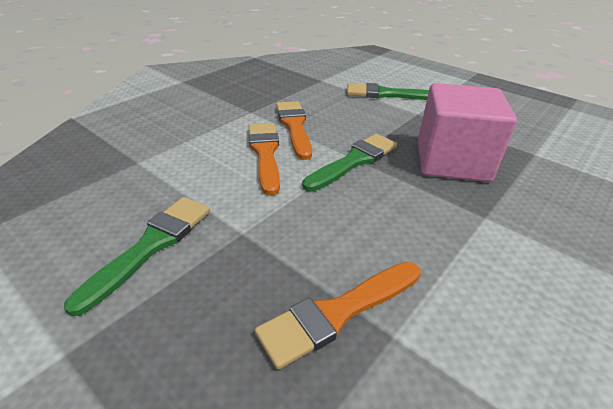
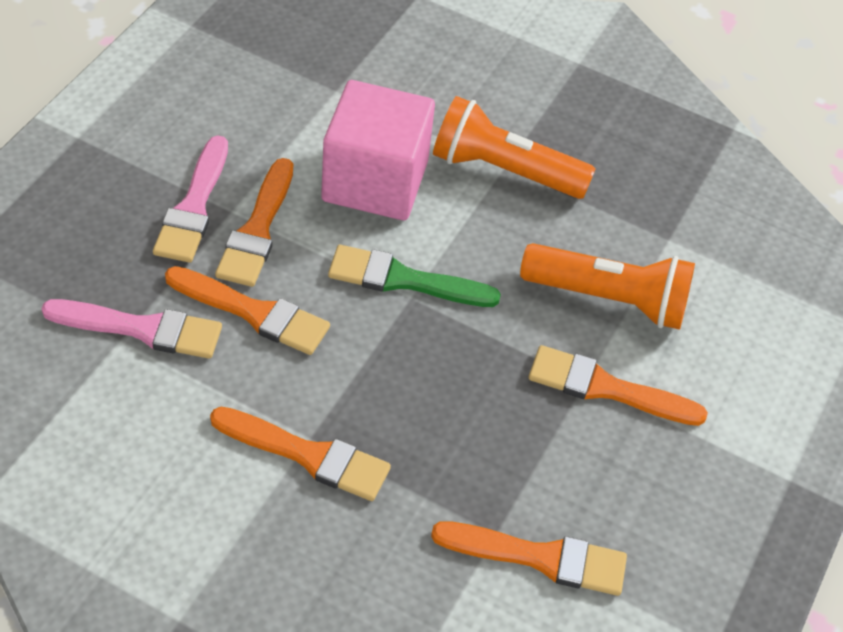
green brush: 3 -> 1
orange brush: 3 -> 5
orange flashlight: 0 -> 2
pink brush: 0 -> 2

